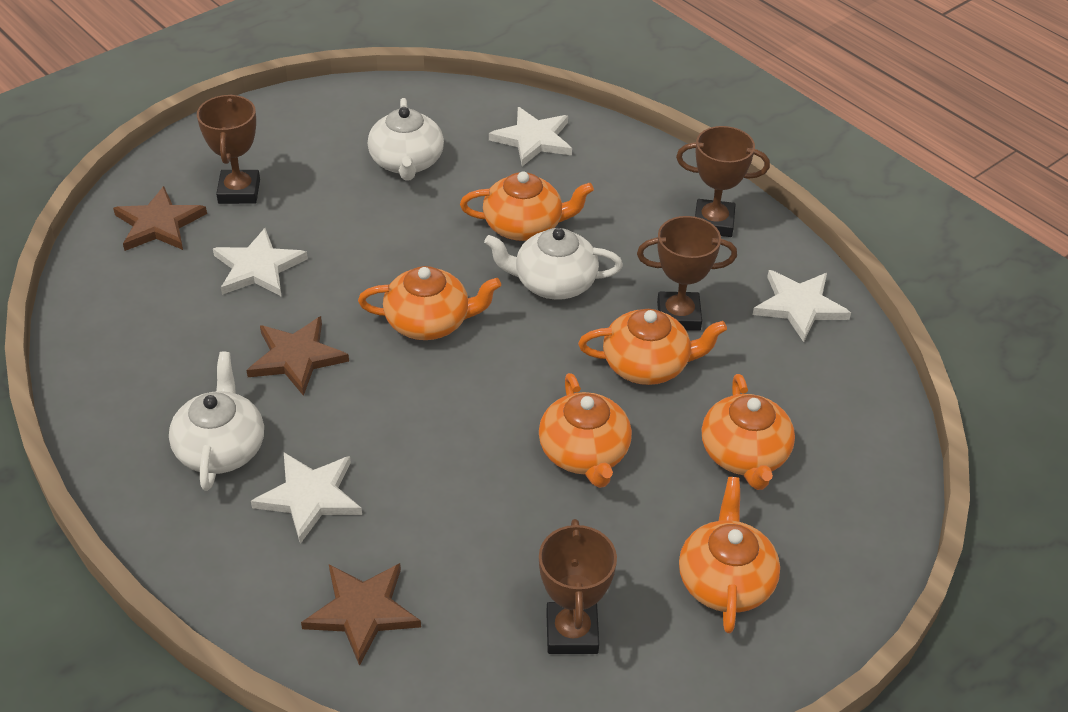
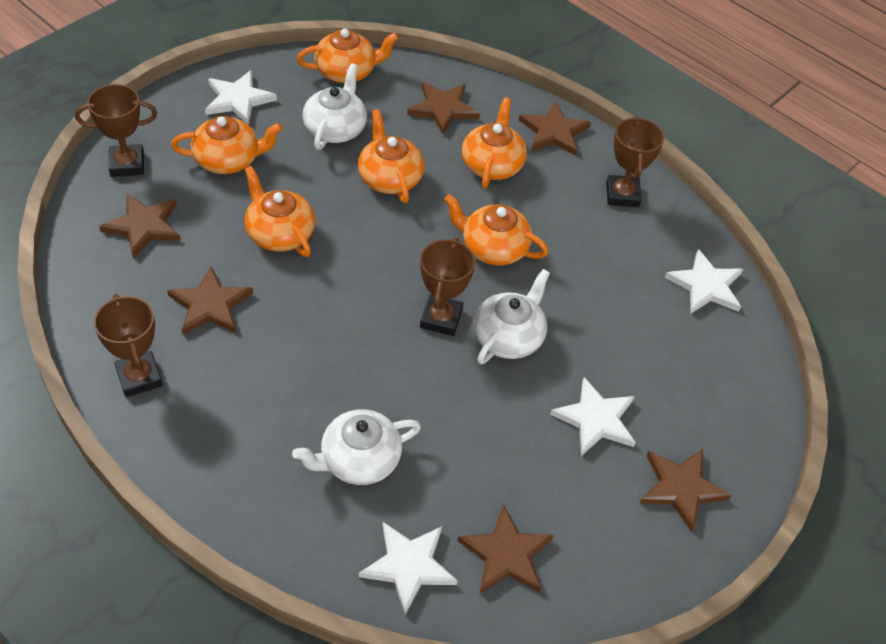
brown star: 3 -> 6

